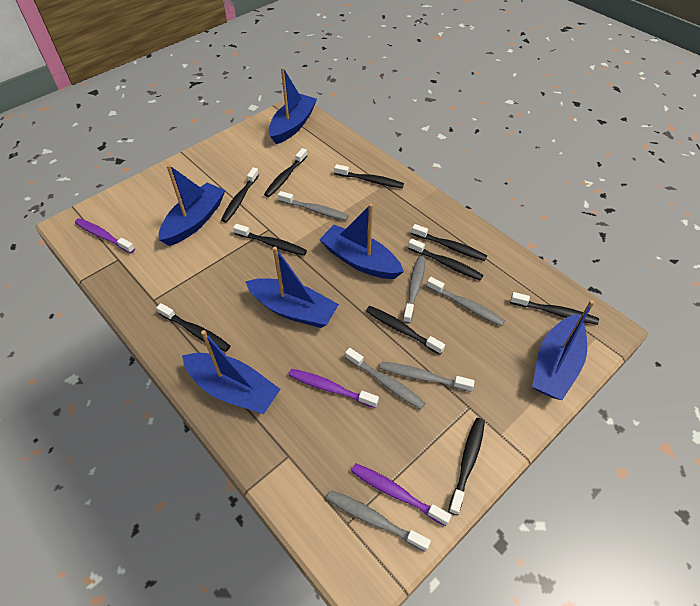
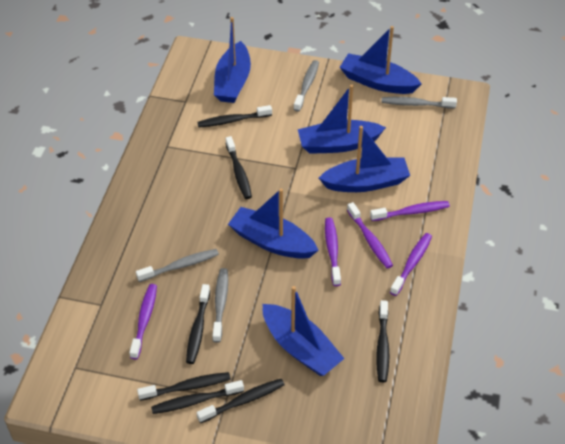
black toothbrush: 10 -> 7
grey toothbrush: 6 -> 4
purple toothbrush: 3 -> 5

